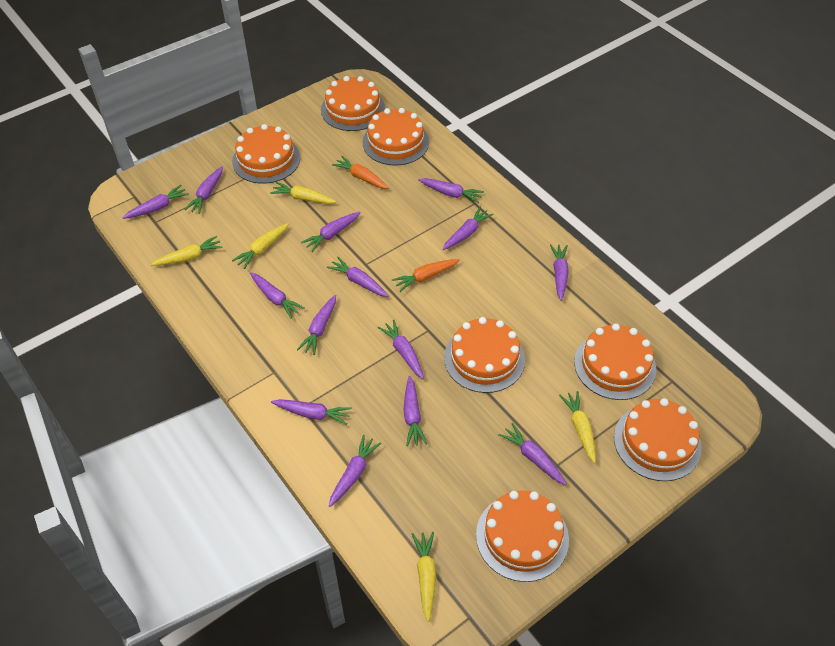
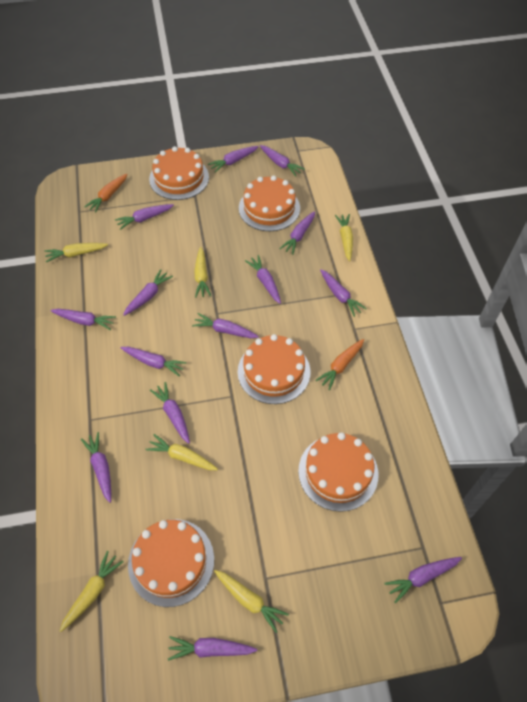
orange cake: 7 -> 5
yellow carrot: 5 -> 6

